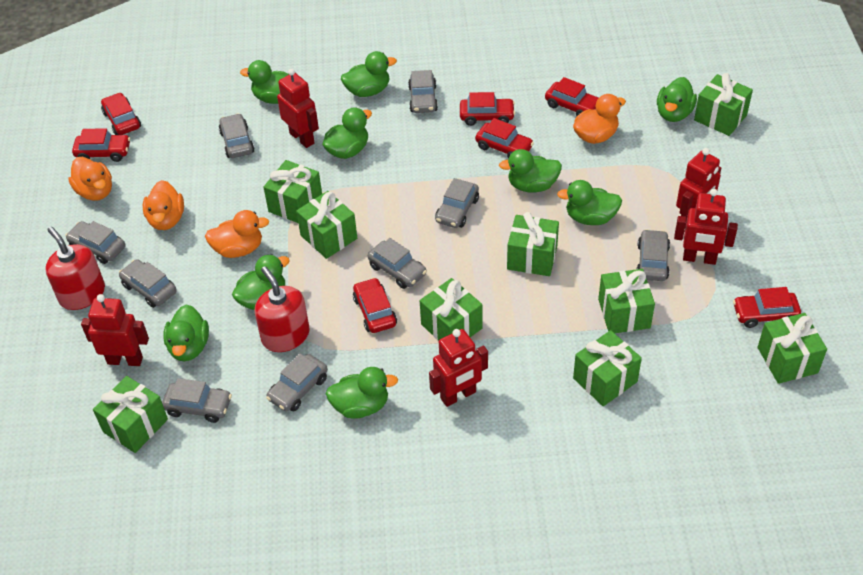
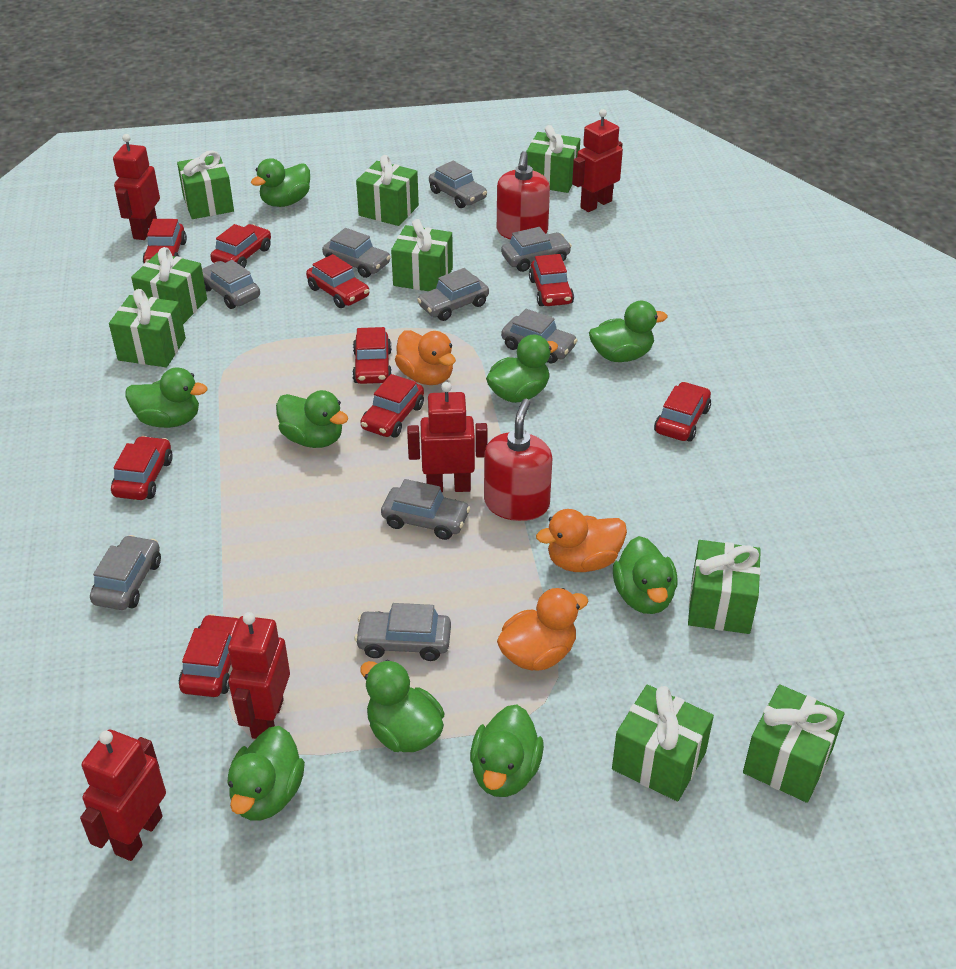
orange duck: 4 -> 3
red car: 7 -> 9

